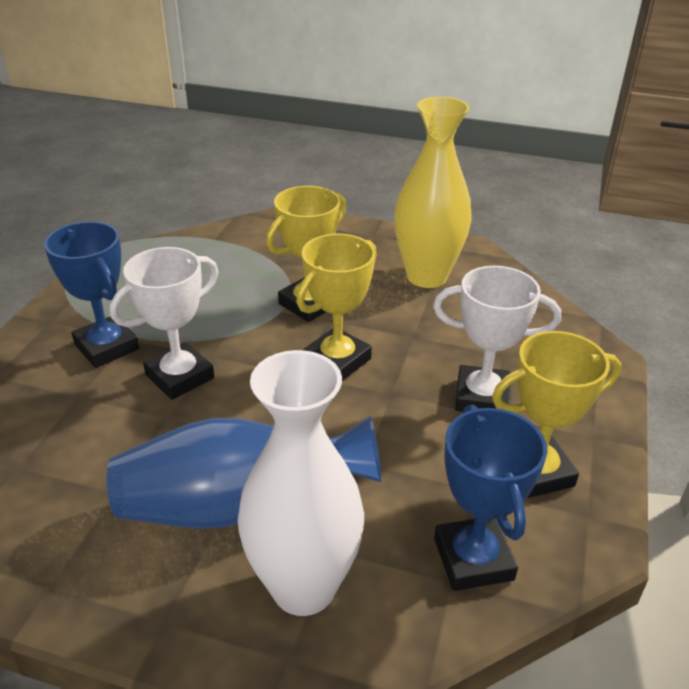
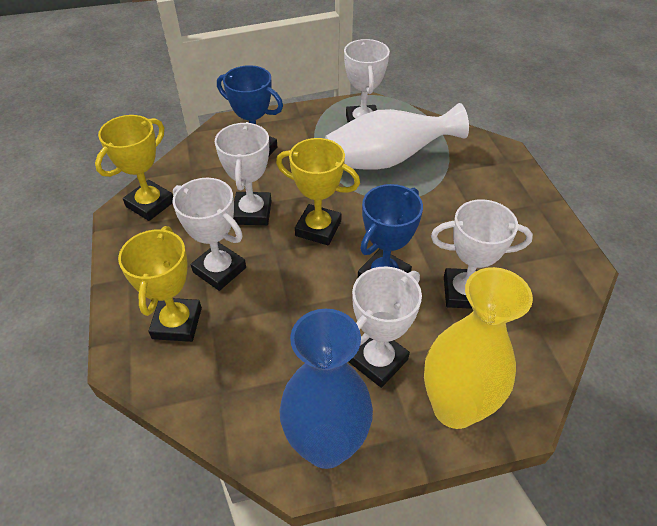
white trophy: 2 -> 5

